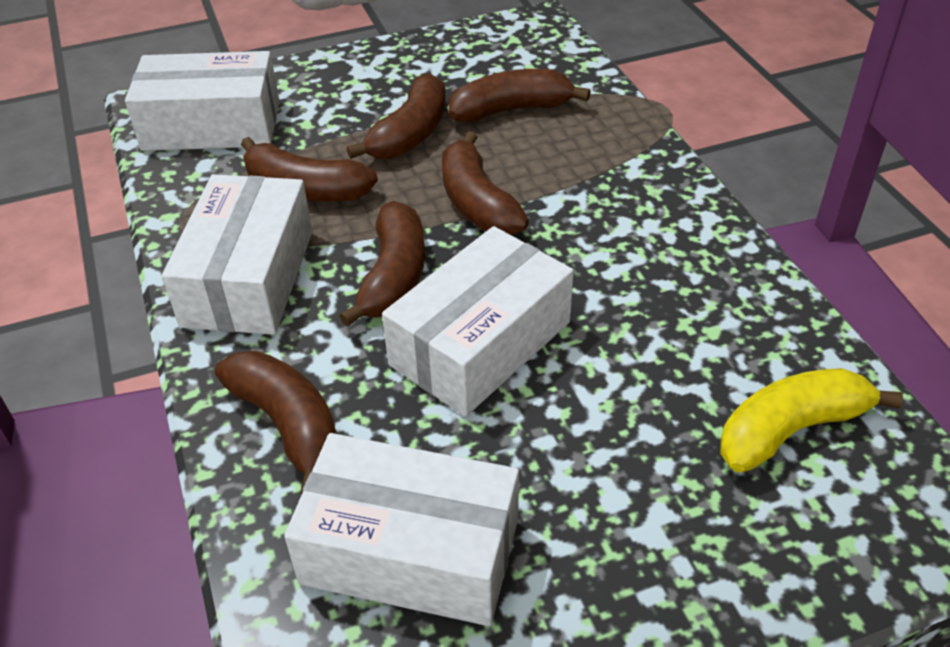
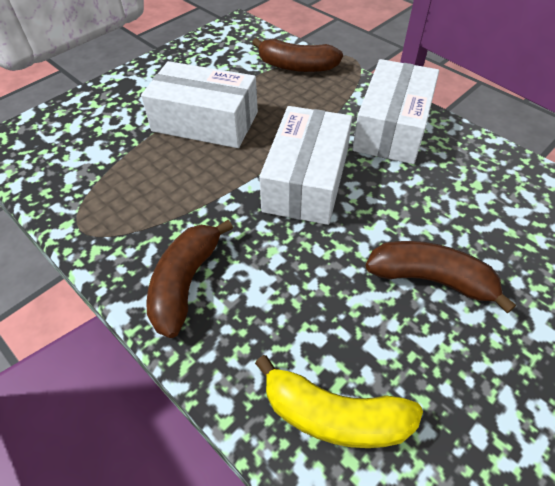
brown banana: 6 -> 3
white box: 4 -> 3

